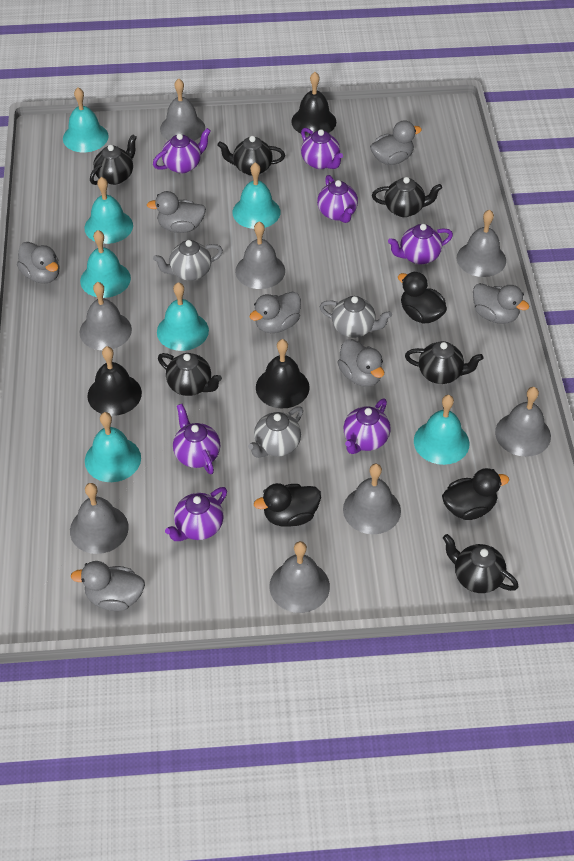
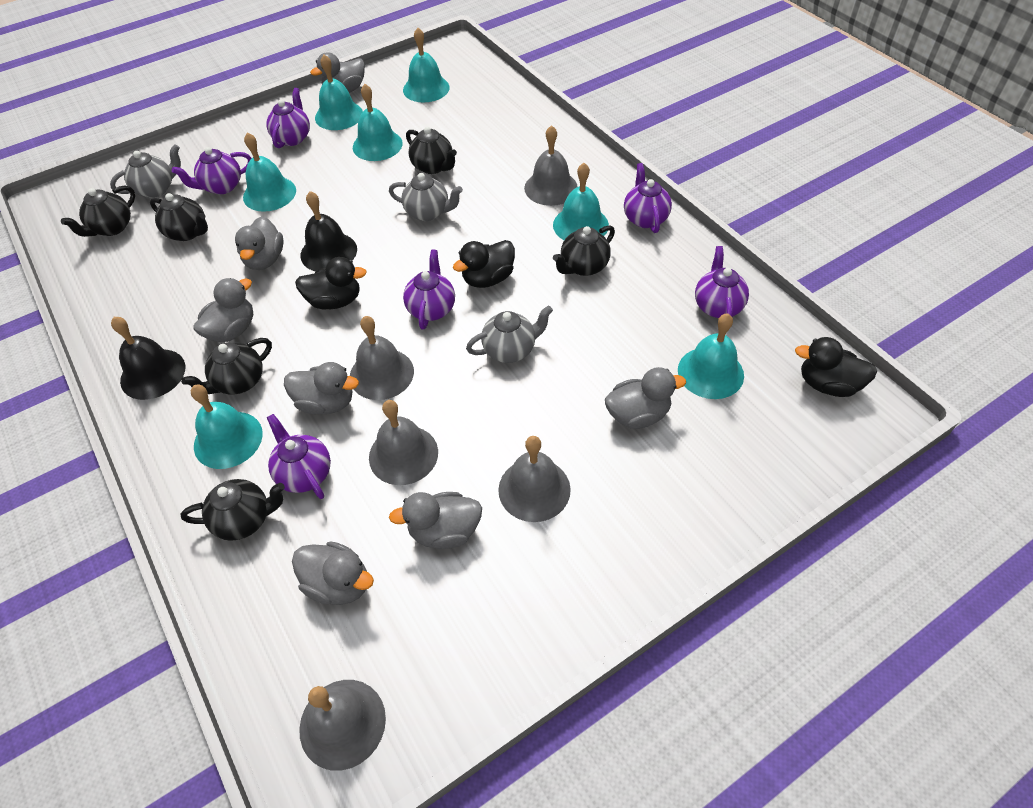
black bell: 3 -> 2
grey bell: 8 -> 5
purple teapot: 7 -> 6

